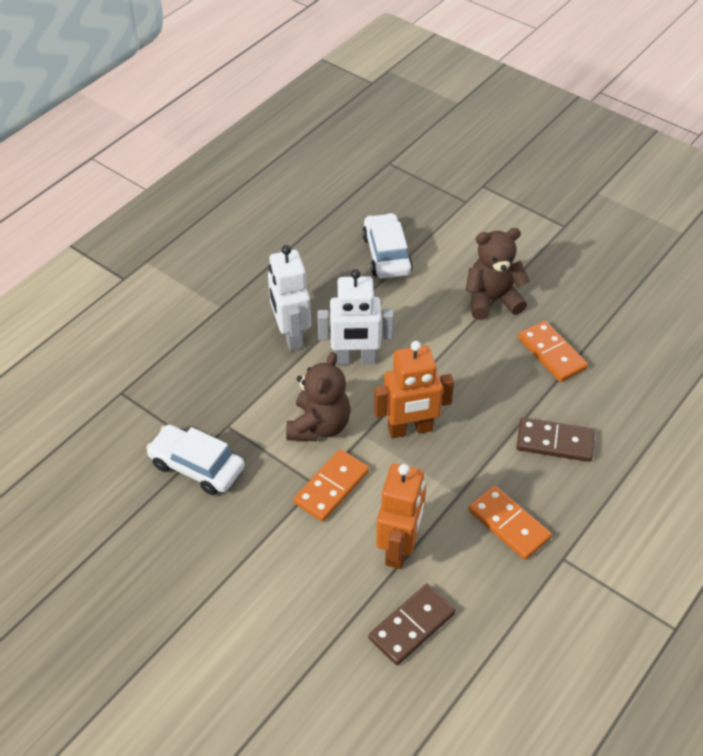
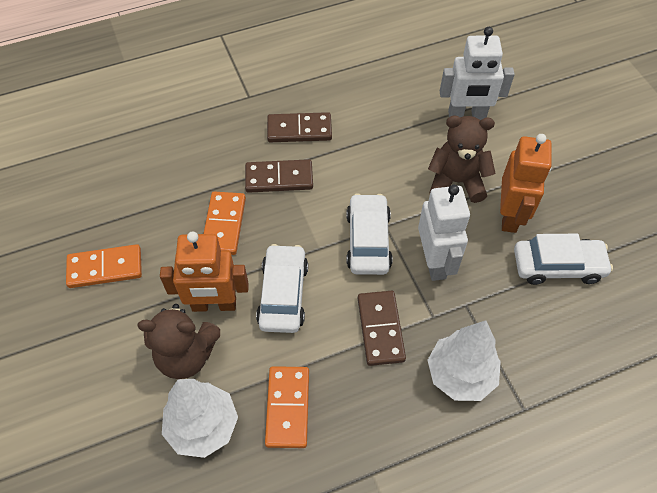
brown domino: 2 -> 3
white car: 2 -> 3
white tree: 0 -> 2

